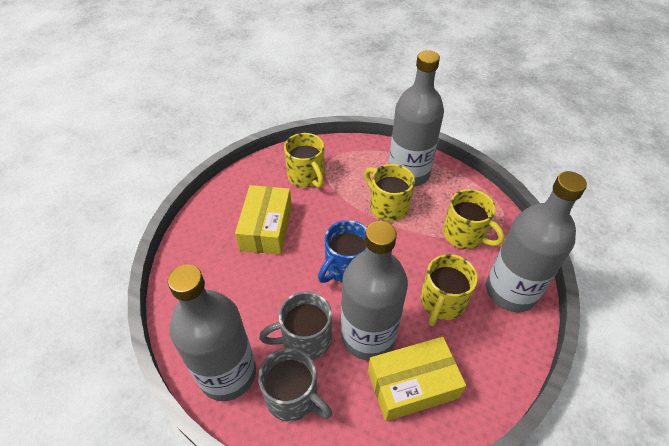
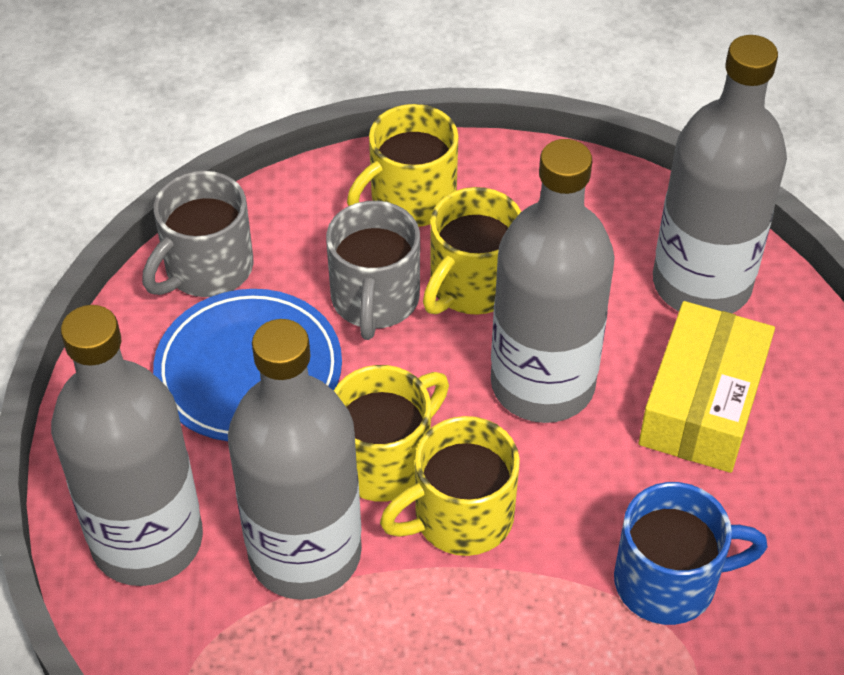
blue plate: 0 -> 1
yellow box: 2 -> 1

